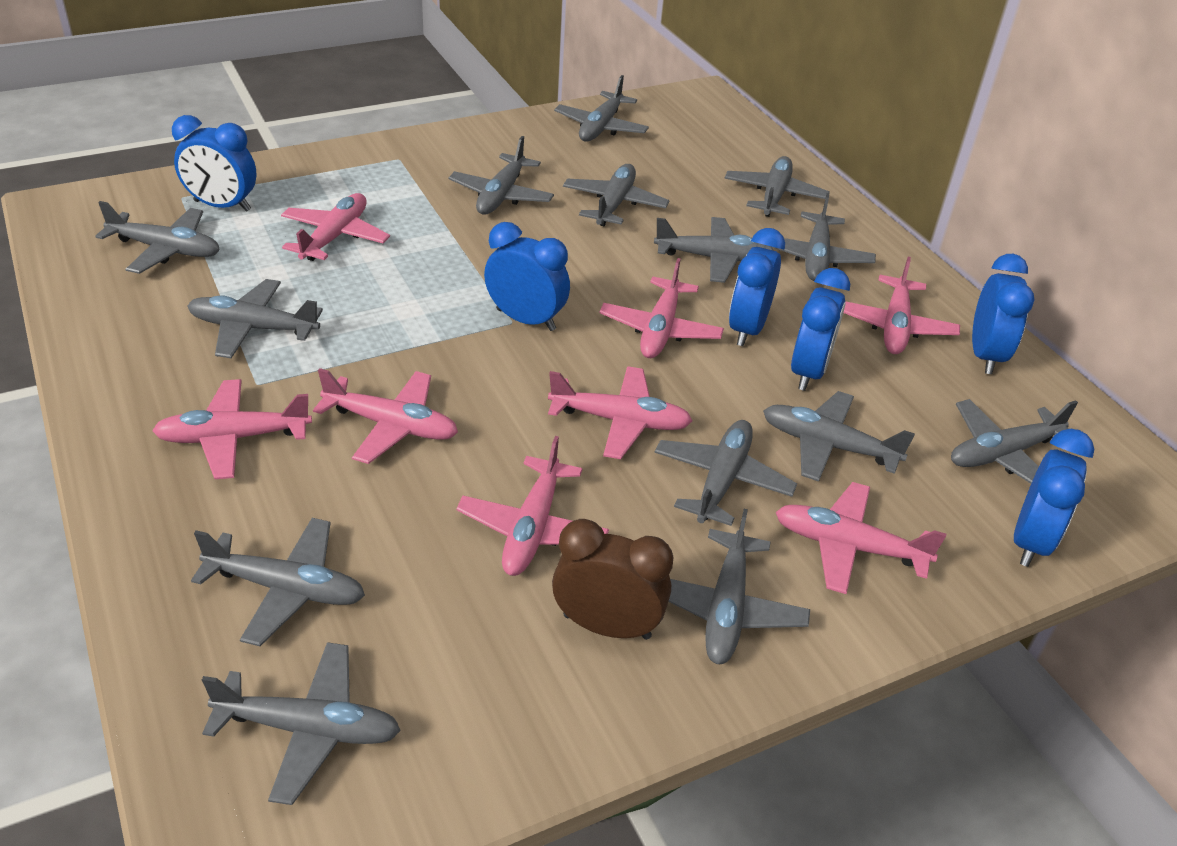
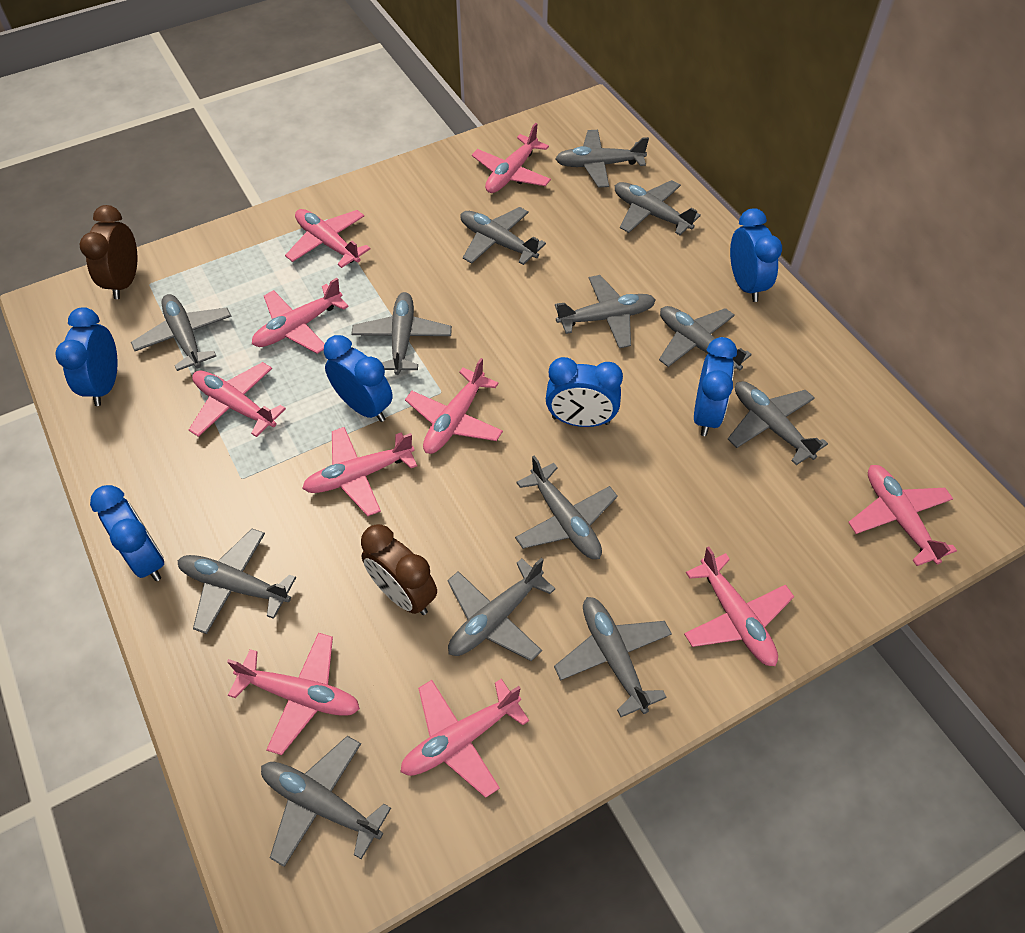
brown clock: 1 -> 2
grey plane: 14 -> 13
pink plane: 8 -> 10

